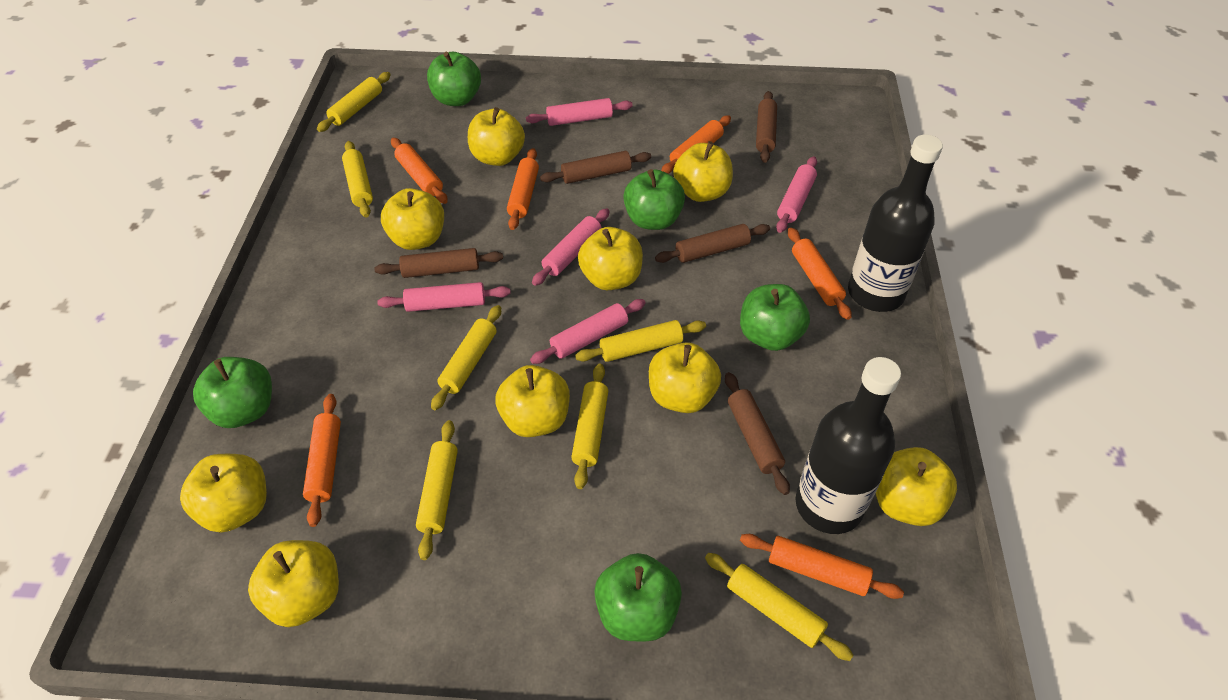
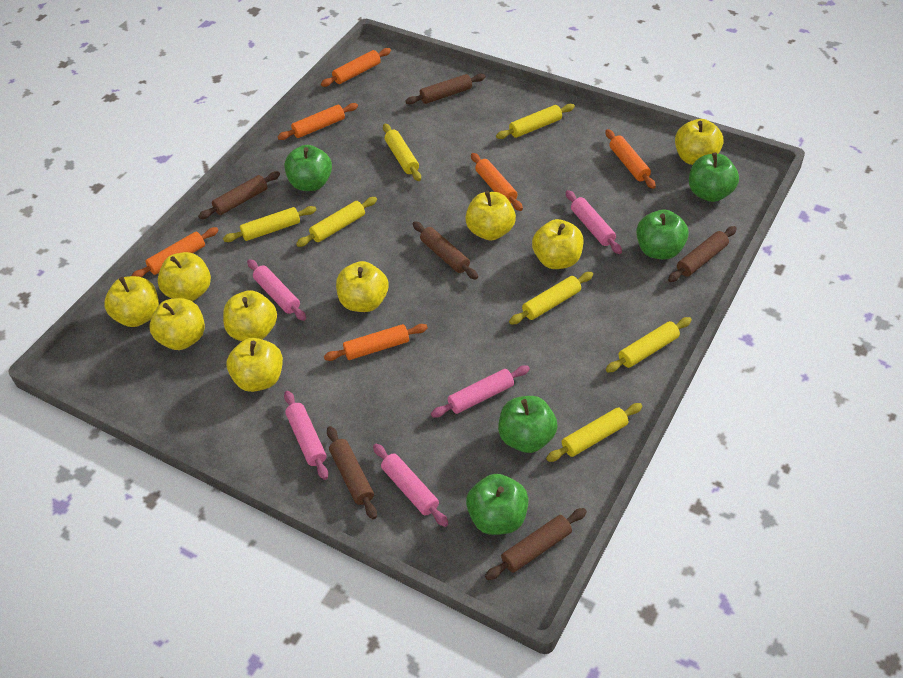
black bottle: 2 -> 0
brown rolling pin: 5 -> 6

